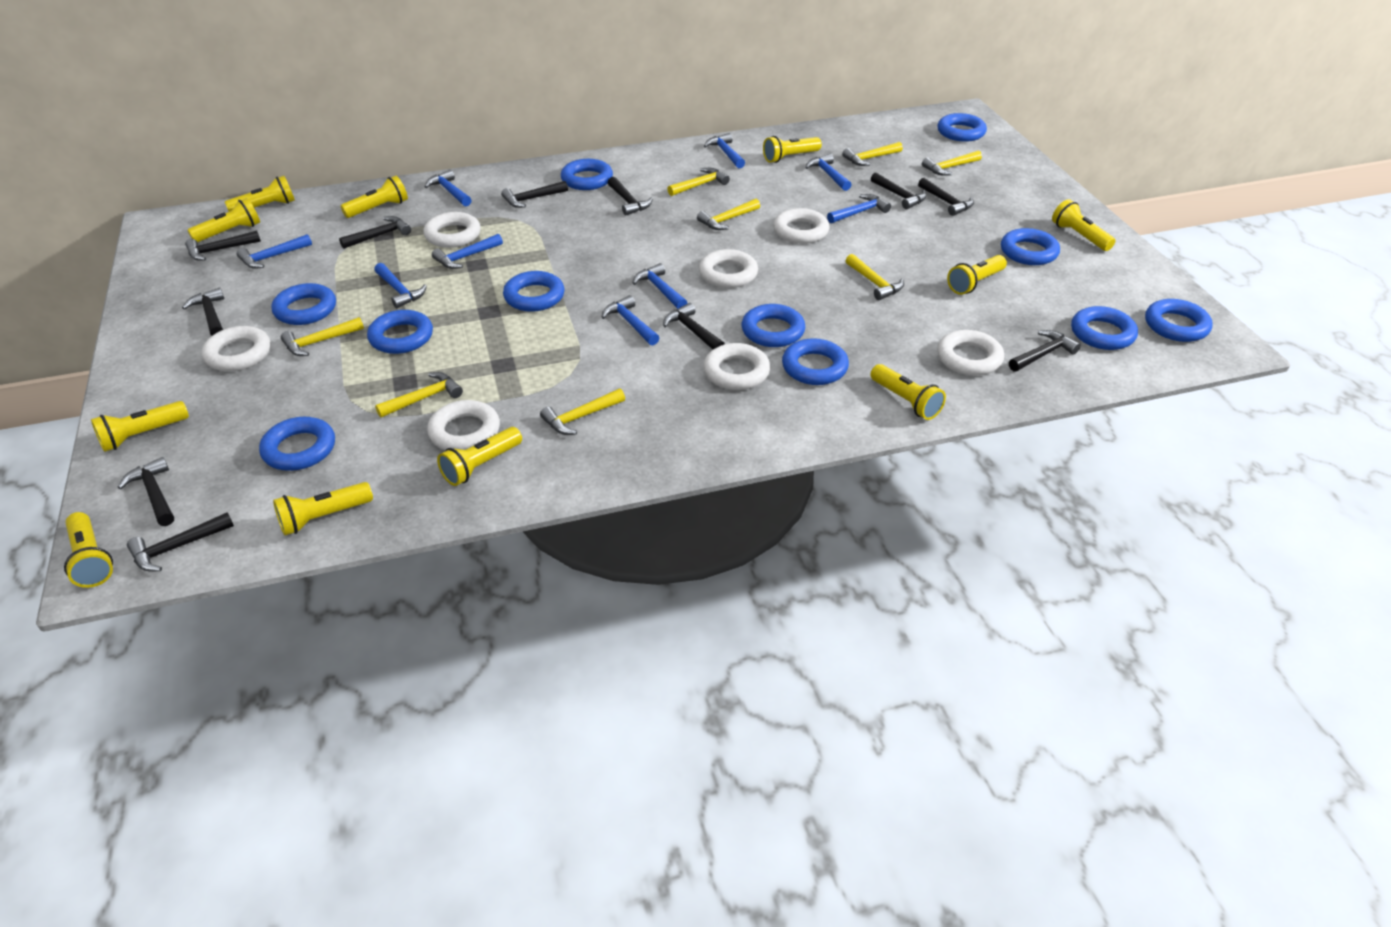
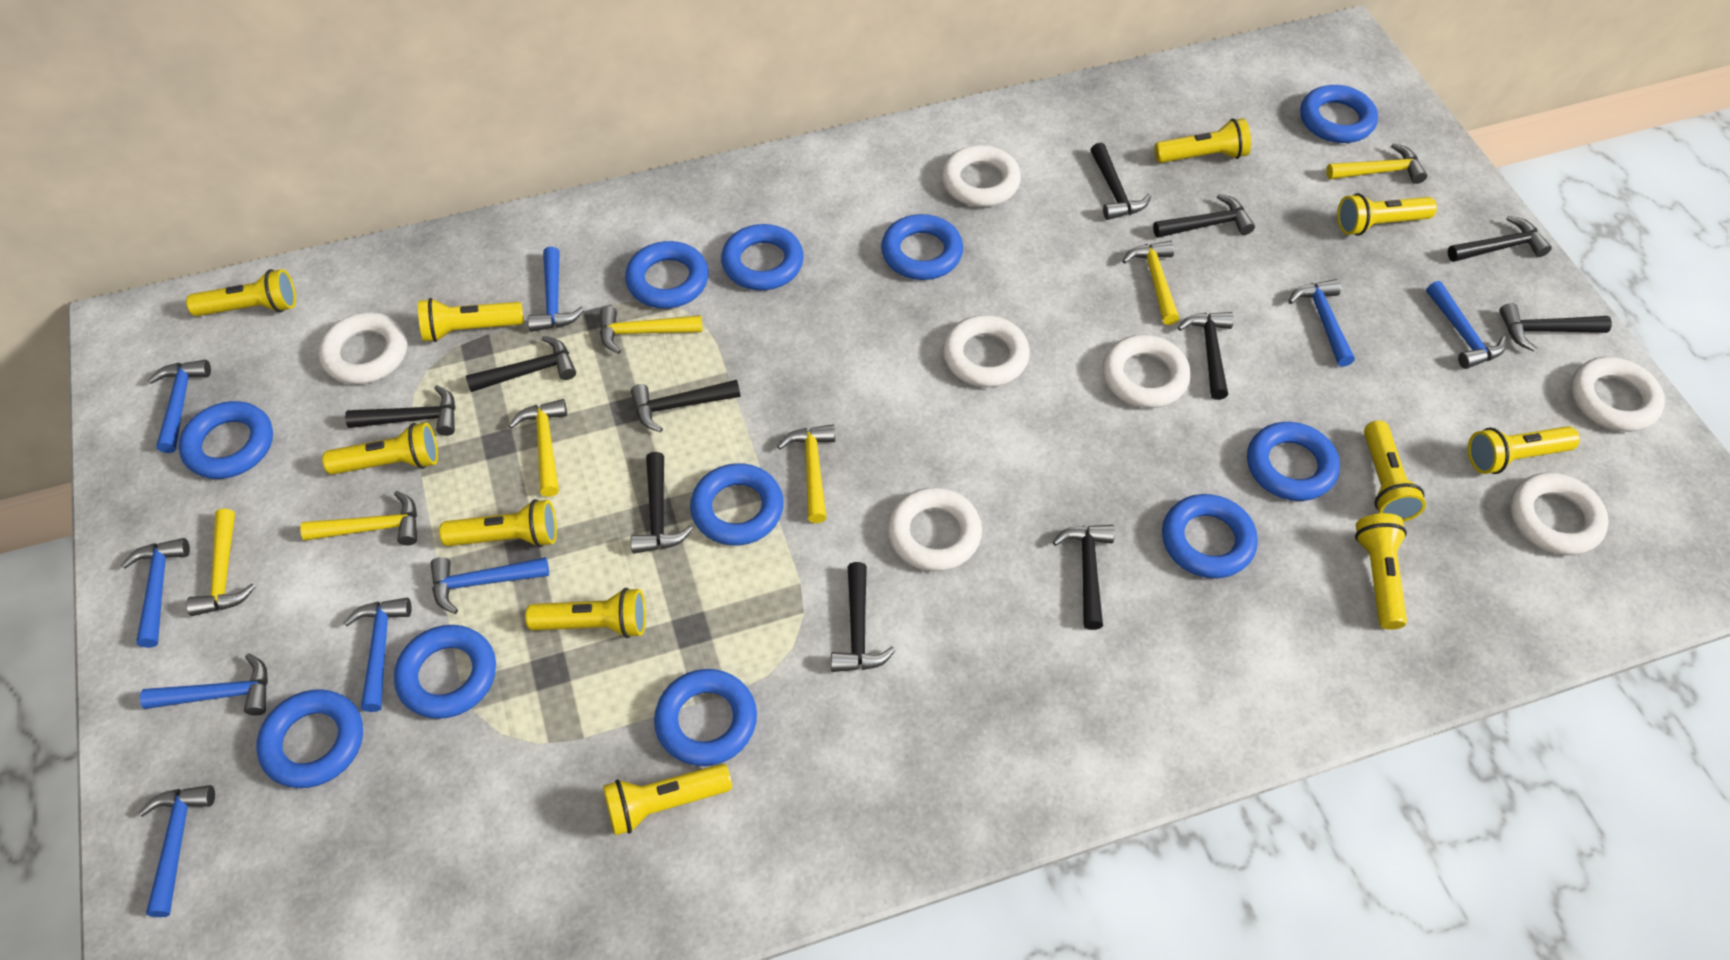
yellow hammer: 8 -> 7

